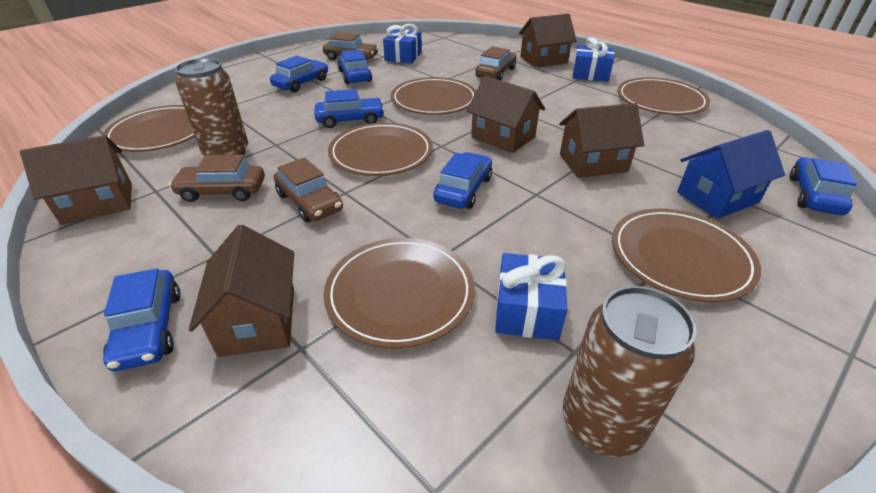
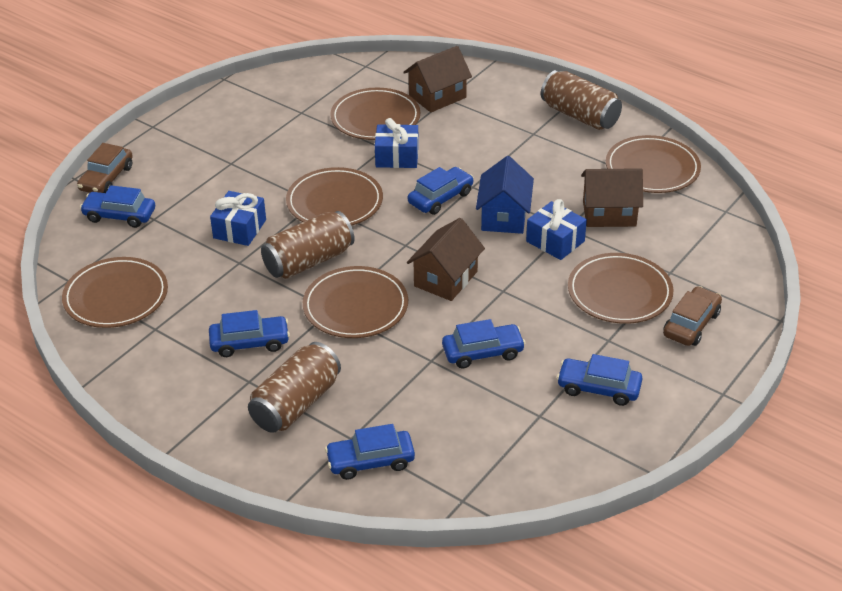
brown can: 2 -> 3
brown car: 4 -> 2
brown house: 5 -> 3

